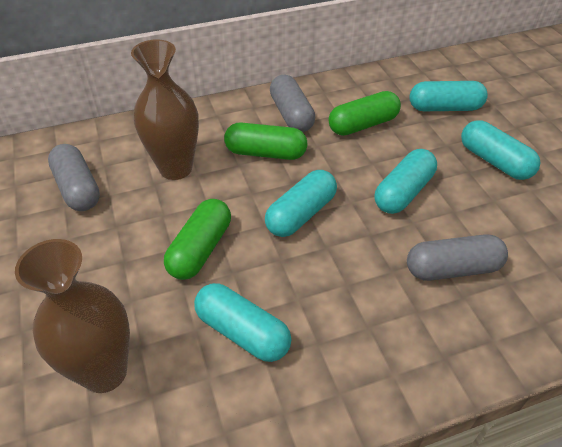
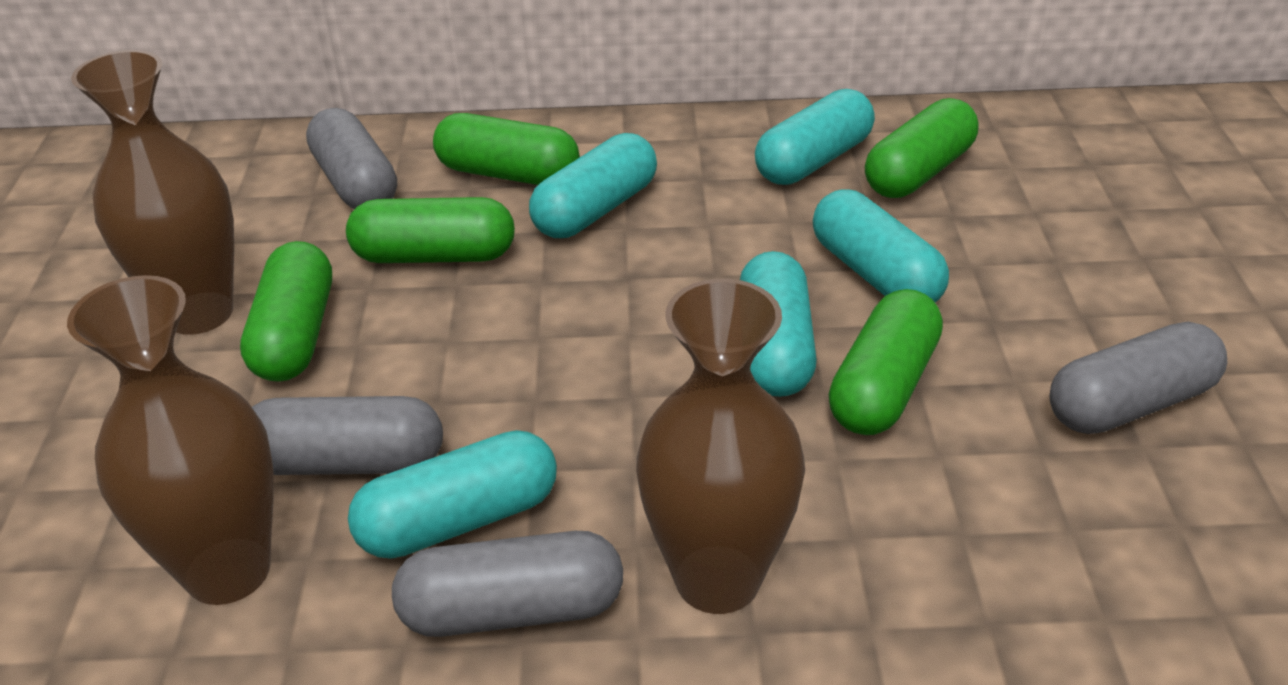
brown vase: 2 -> 3
green capsule: 3 -> 5
grey capsule: 3 -> 4

